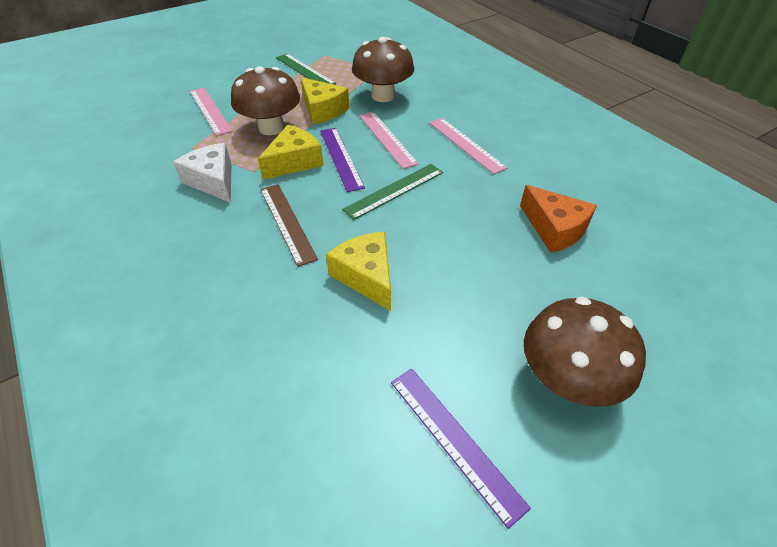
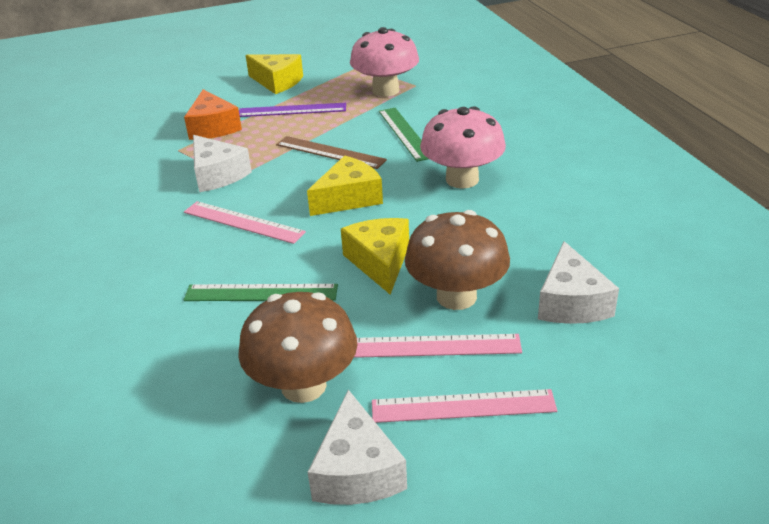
brown mushroom: 3 -> 2
pink mushroom: 0 -> 2
purple ruler: 2 -> 1
white cheese: 1 -> 3

